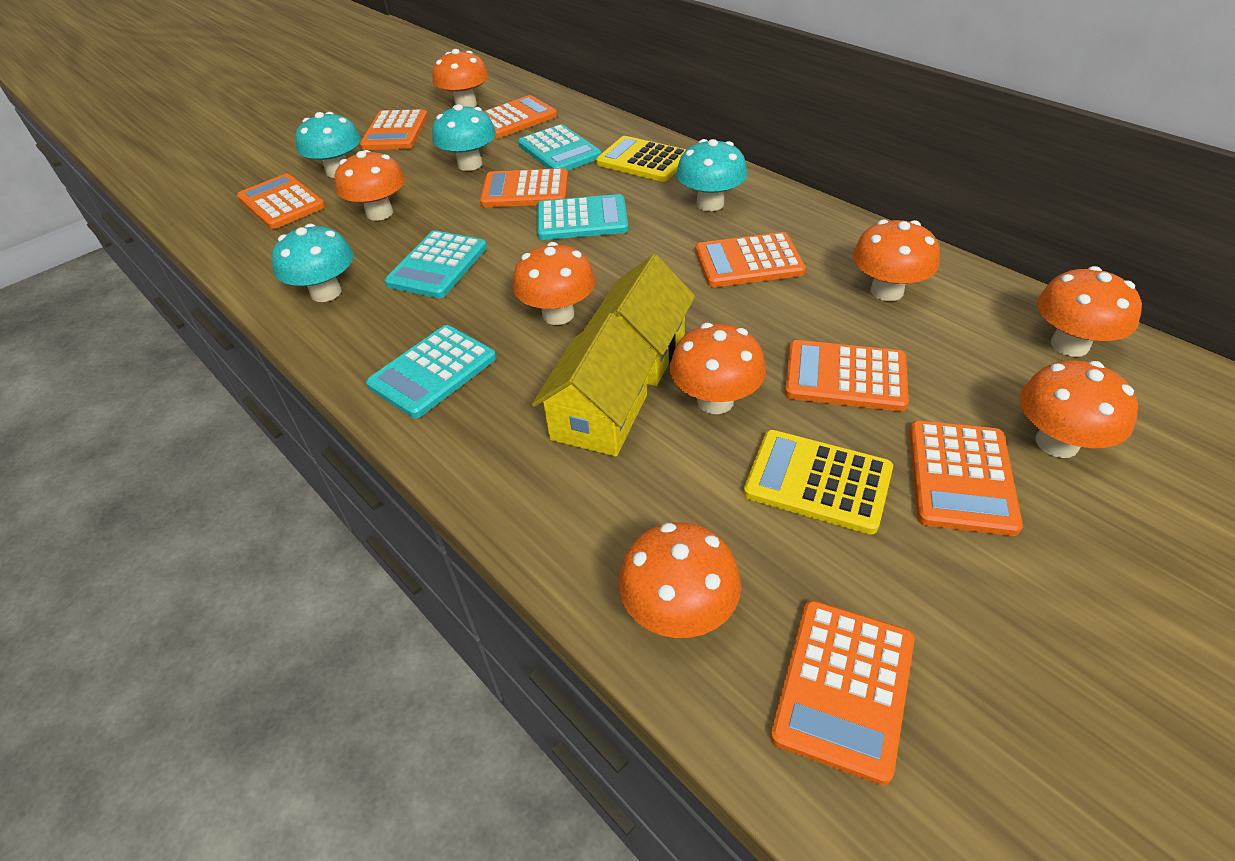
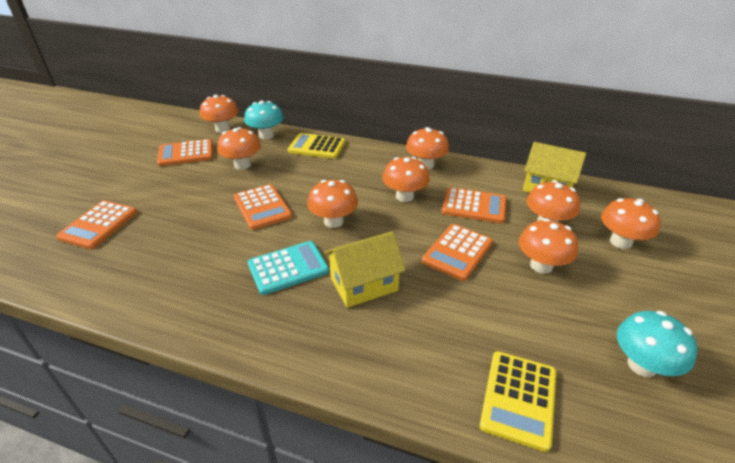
orange calculator: 8 -> 5
turquoise calculator: 4 -> 1
turquoise mushroom: 4 -> 2

